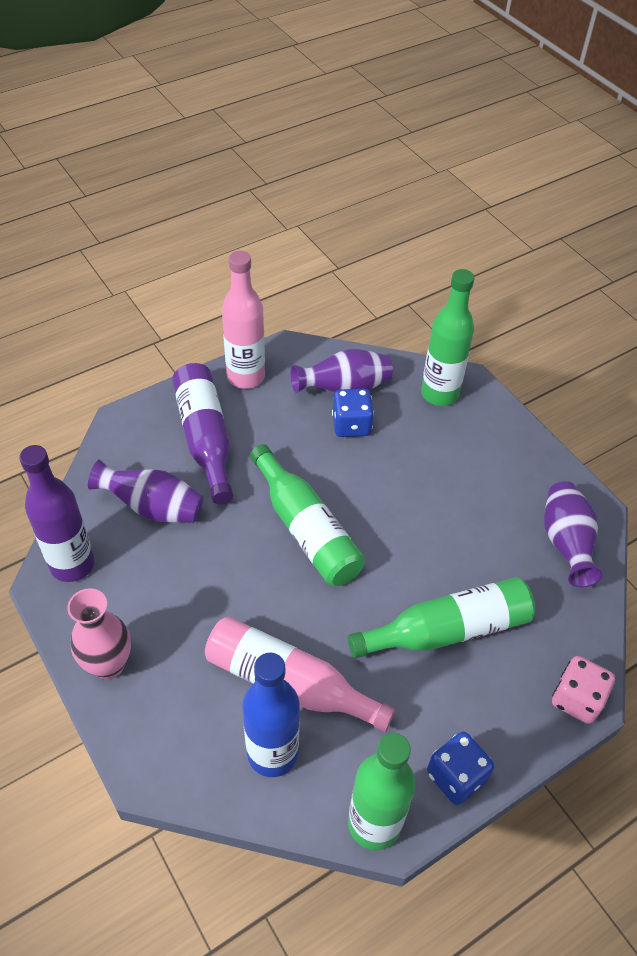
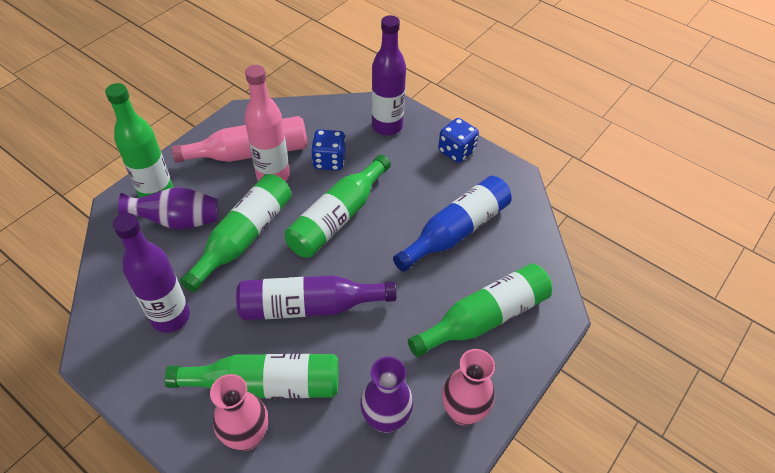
green bottle: 4 -> 5
pink dice: 1 -> 0
pink vase: 1 -> 2
purple bottle: 2 -> 3
purple vase: 3 -> 2

